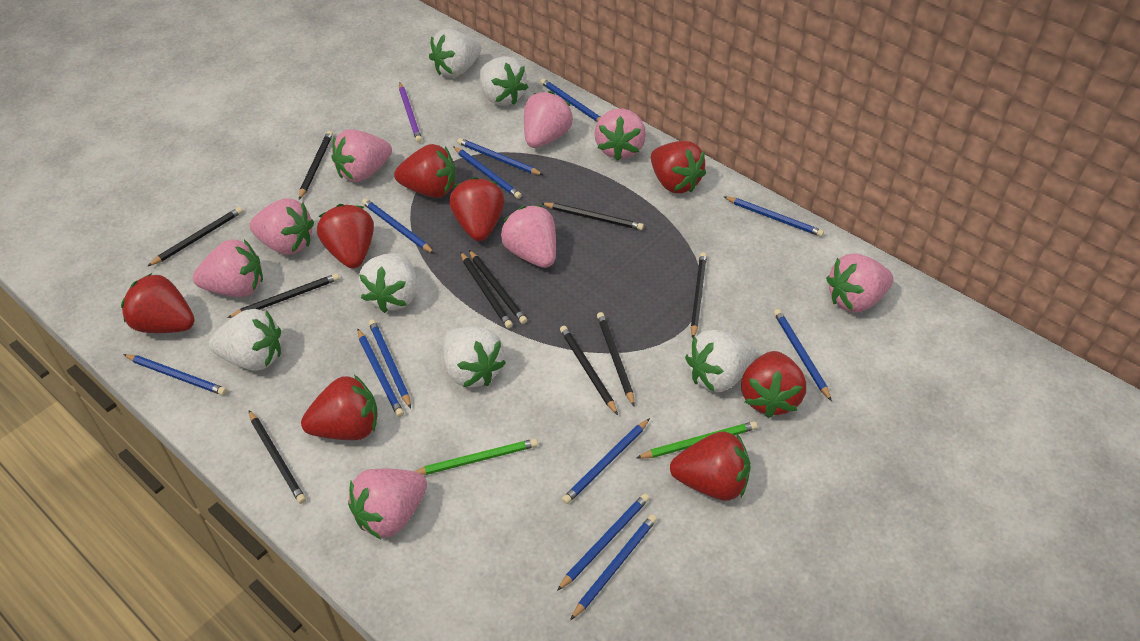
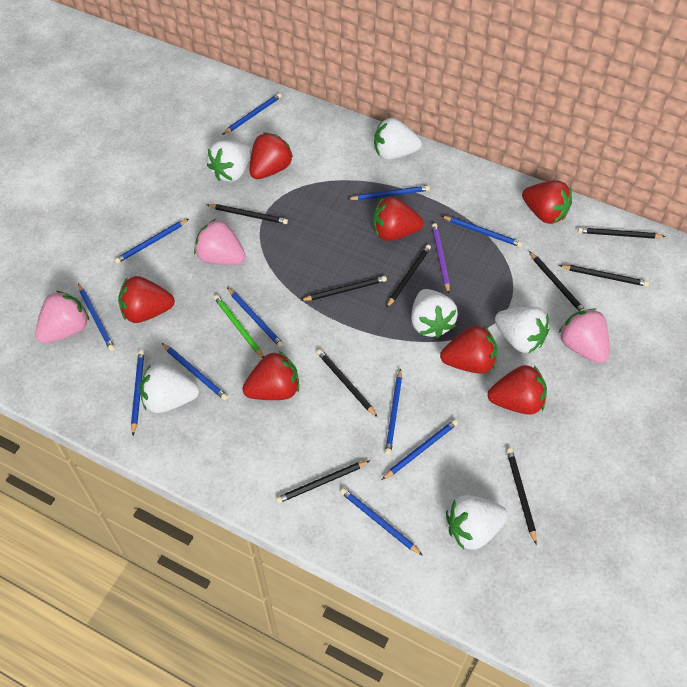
black pencil: 10 -> 9
blue pencil: 12 -> 11
green pencil: 2 -> 1
pink strawberry: 8 -> 3
red strawberry: 8 -> 7

